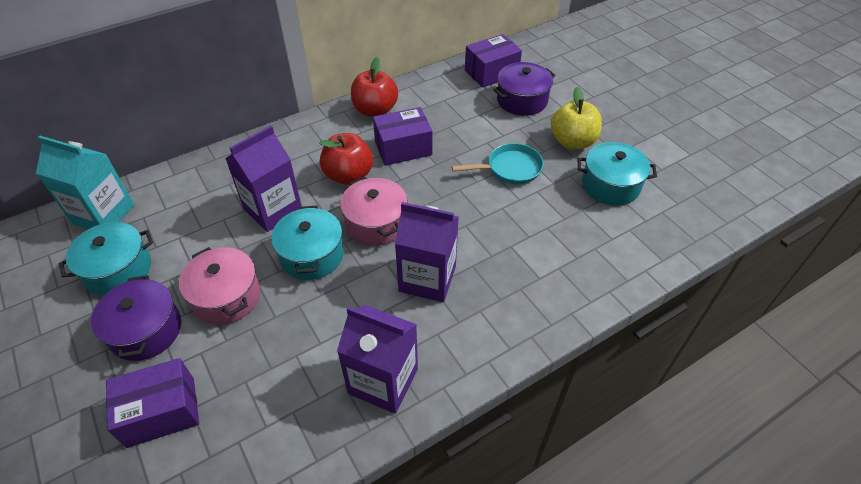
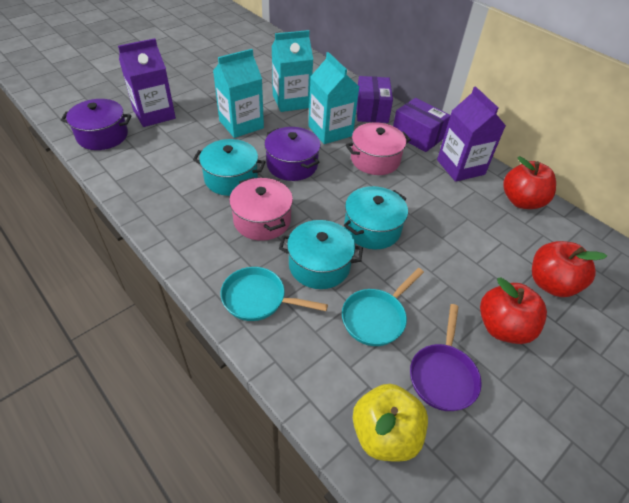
purple box: 3 -> 2
purple carton: 3 -> 2
purple pan: 0 -> 1
red apple: 2 -> 3
turquoise carton: 1 -> 3
turquoise pan: 1 -> 2

